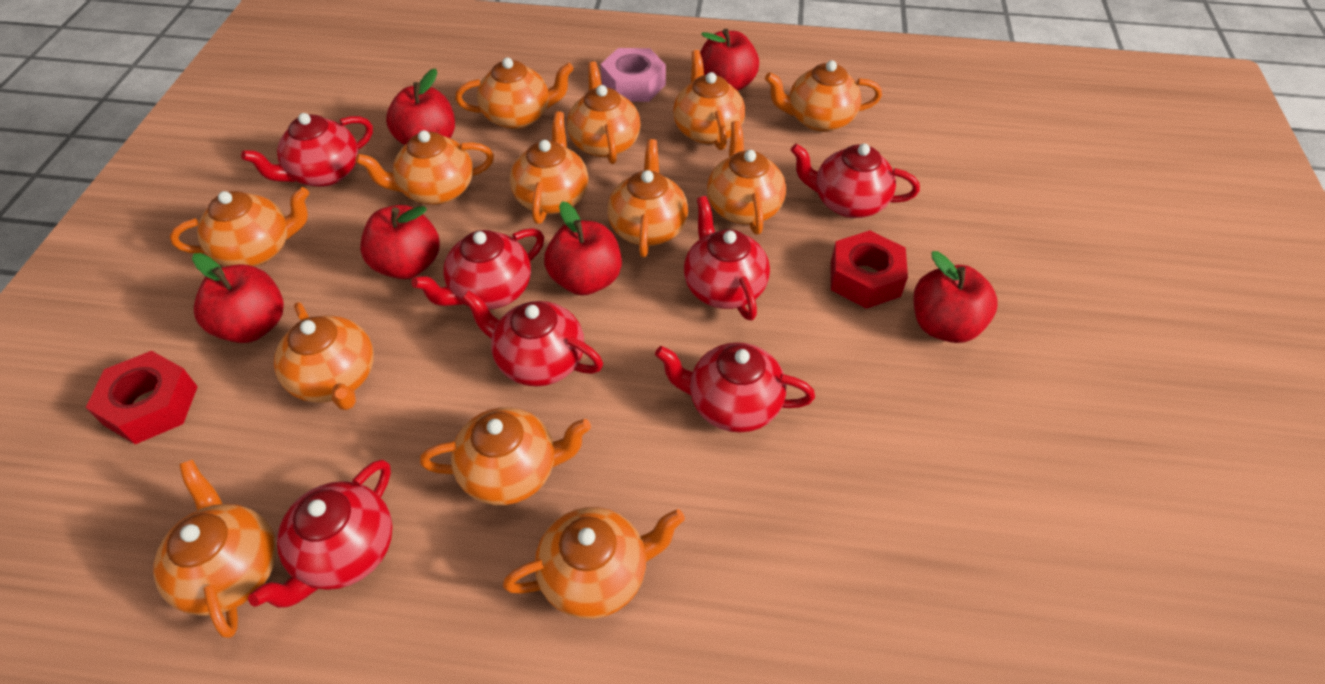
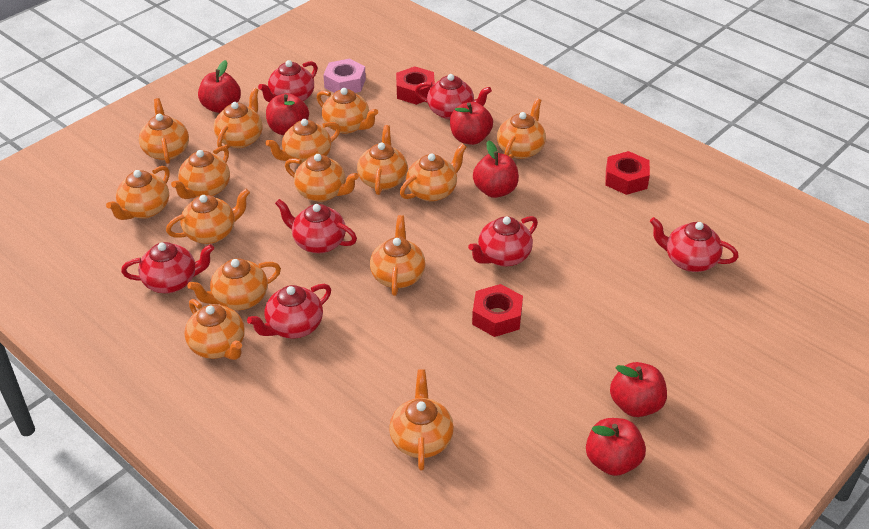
orange teapot: 13 -> 15
red nut: 2 -> 3

